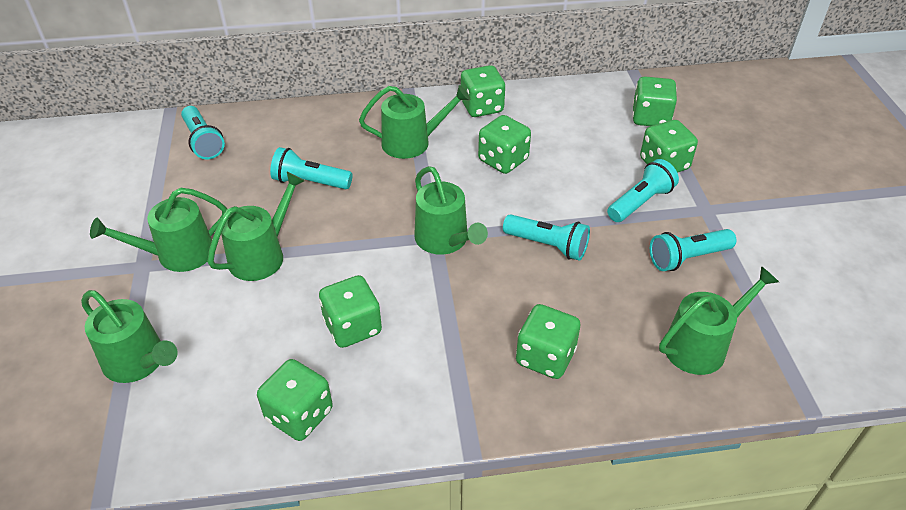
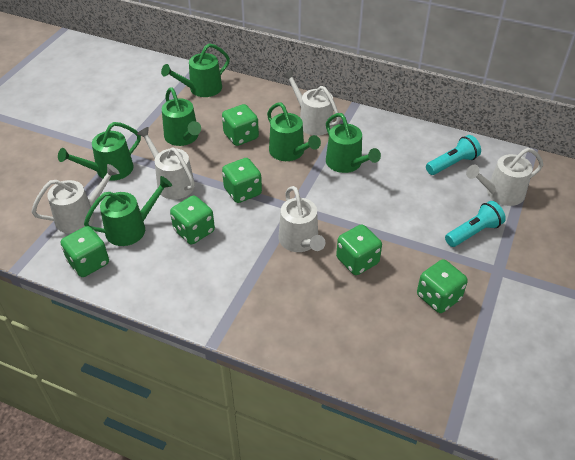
green dice: 7 -> 6
turquoise flashlight: 5 -> 2
white watering can: 0 -> 5

